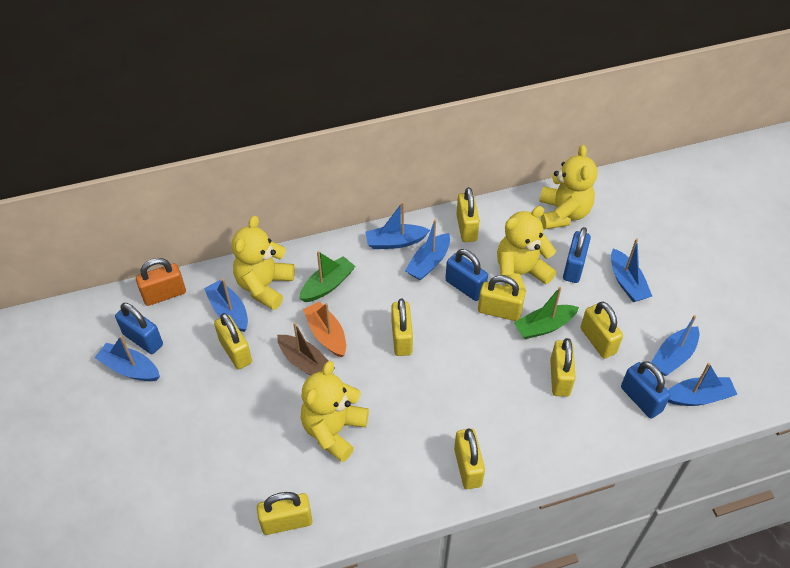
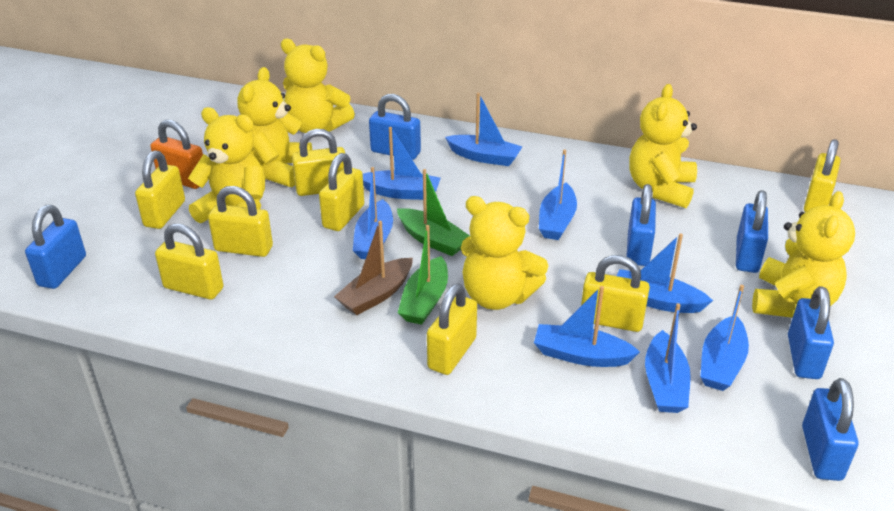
blue boat: 7 -> 8
blue padlock: 4 -> 6
orange boat: 1 -> 0
yellow teddy bear: 4 -> 6

